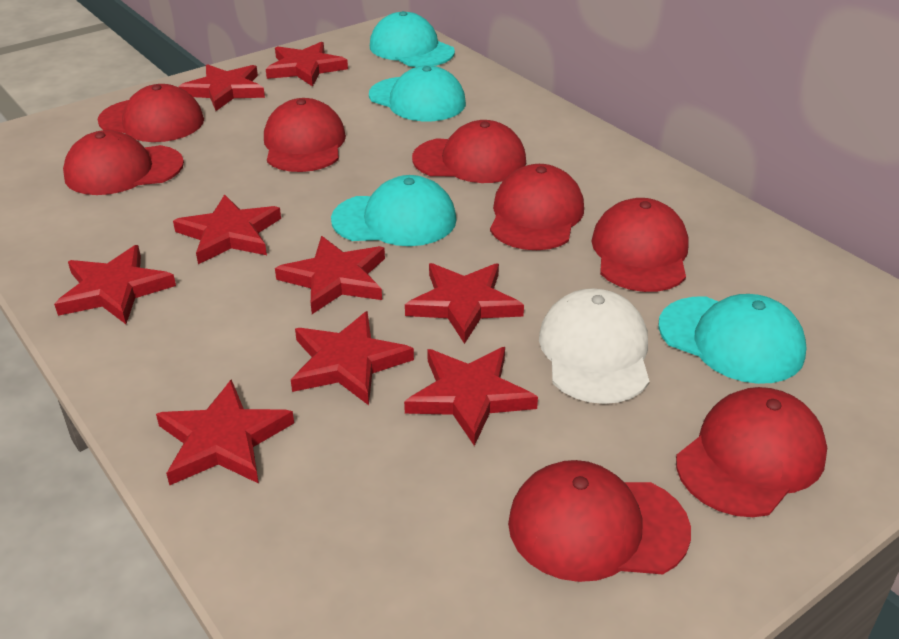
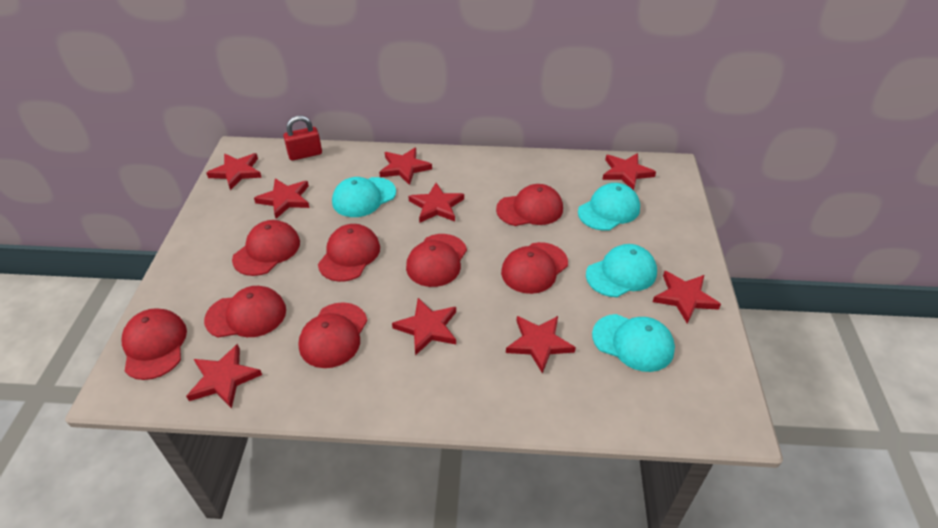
red padlock: 0 -> 1
white cap: 1 -> 0

